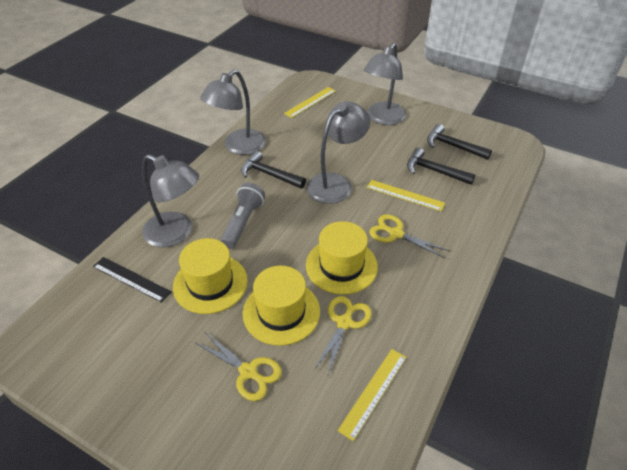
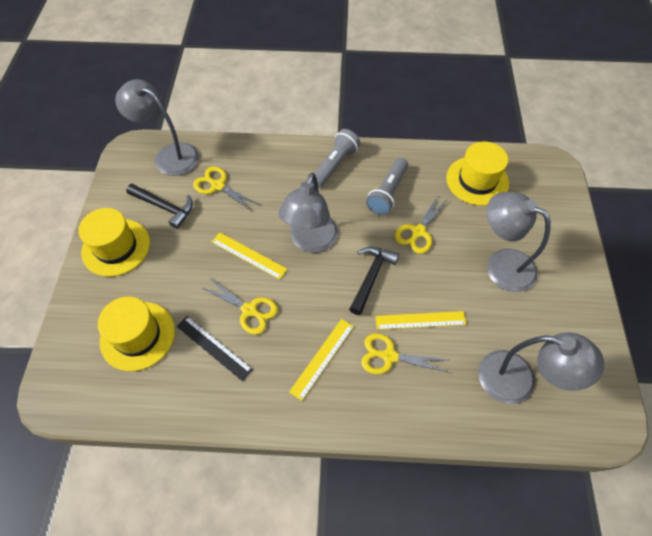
black hammer: 3 -> 2
grey flashlight: 1 -> 2
yellow scissors: 3 -> 4

